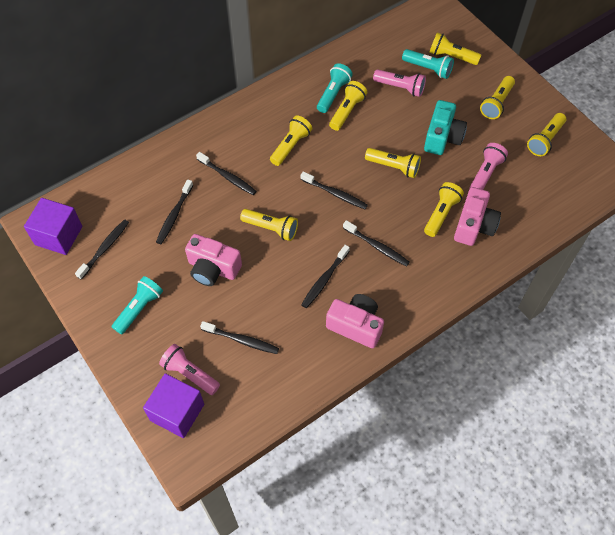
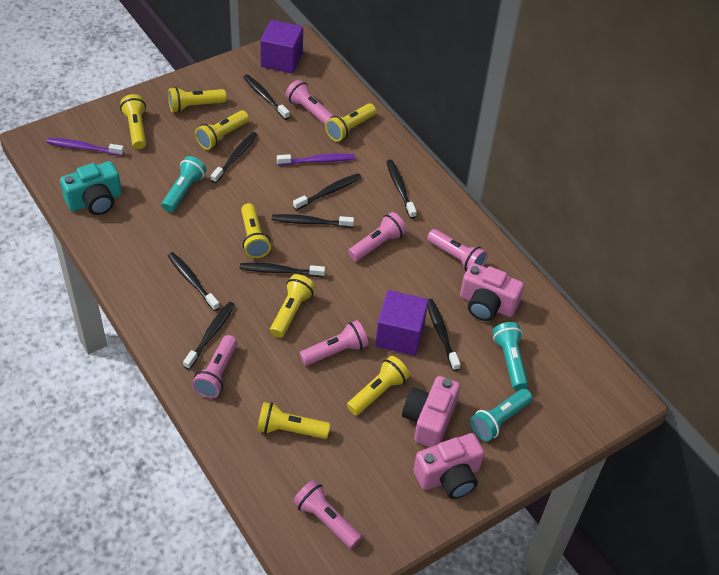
black toothbrush: 7 -> 9
pink flashlight: 3 -> 6
purple toothbrush: 0 -> 2

